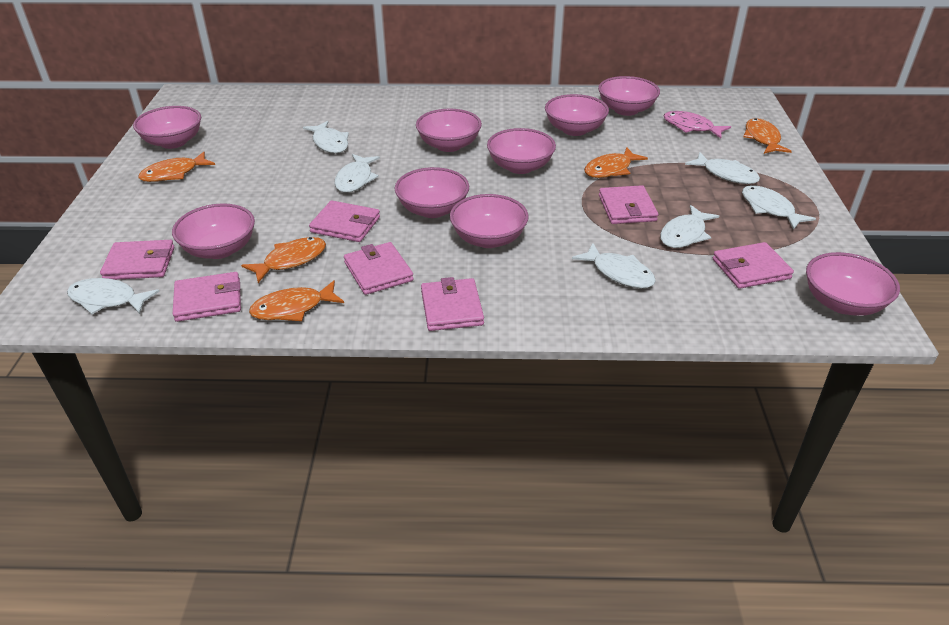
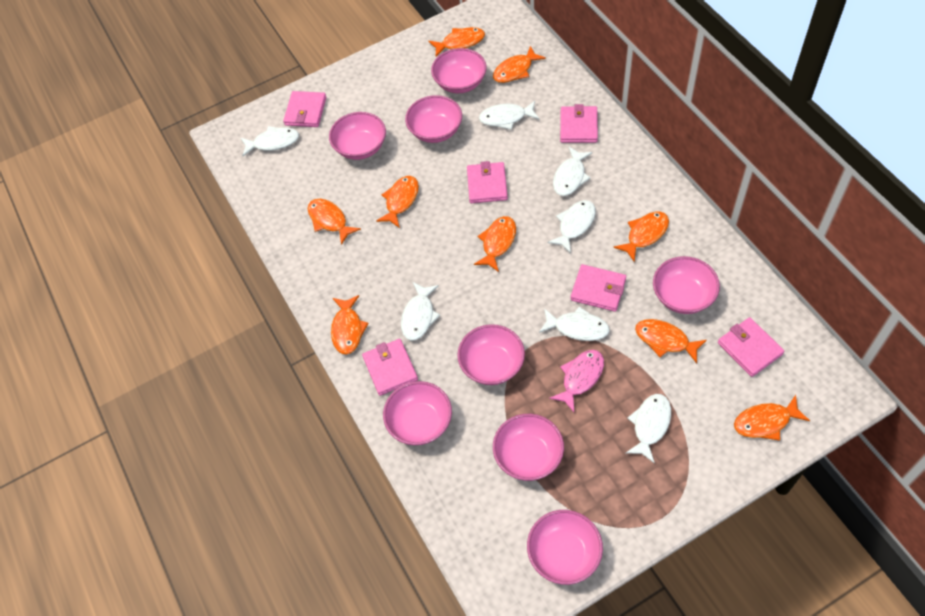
orange fish: 5 -> 9
pink bowl: 9 -> 8
pink wallet: 7 -> 6

